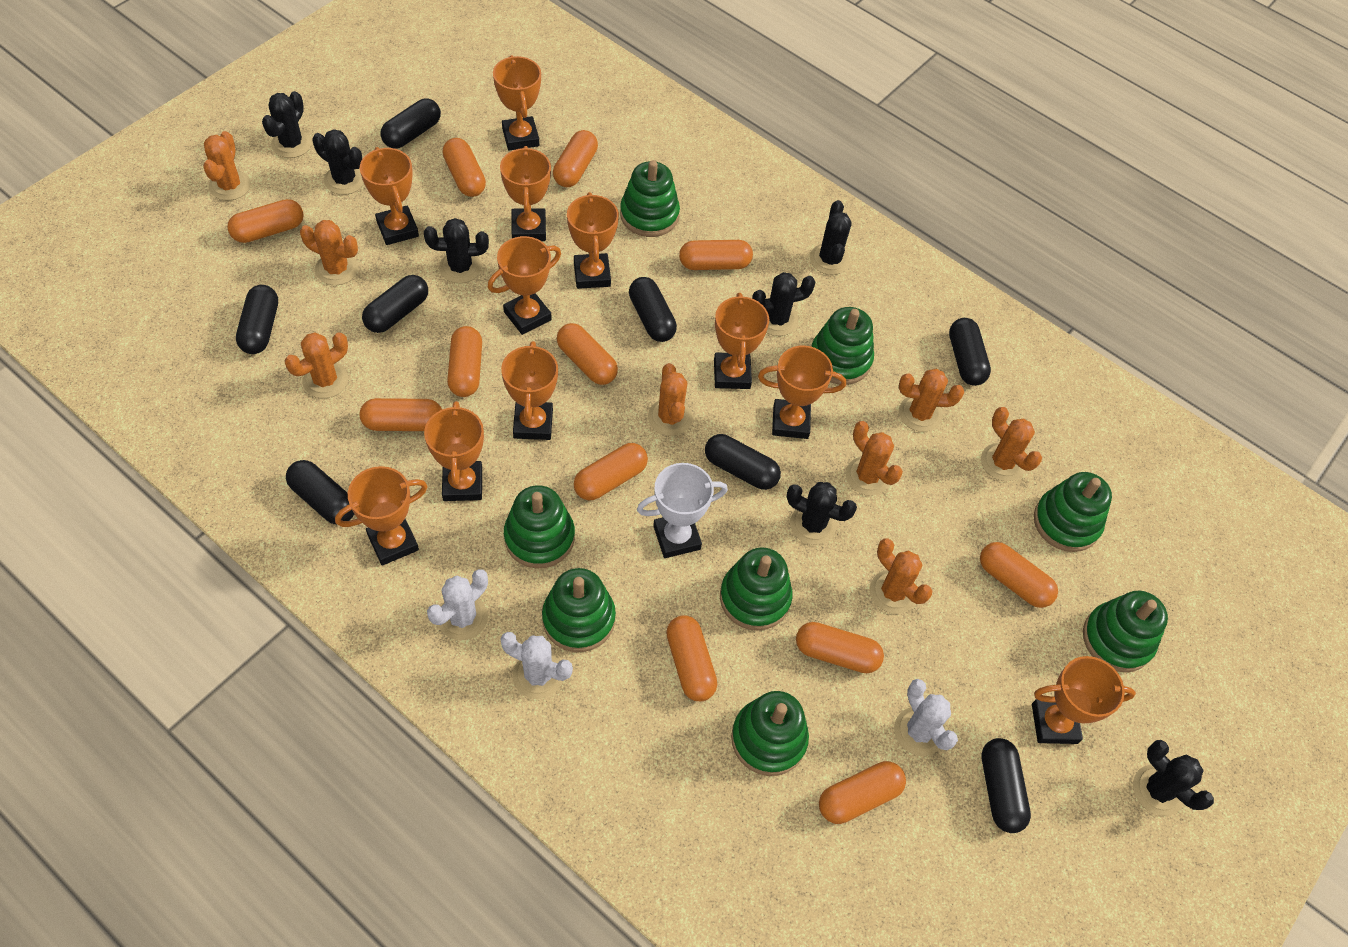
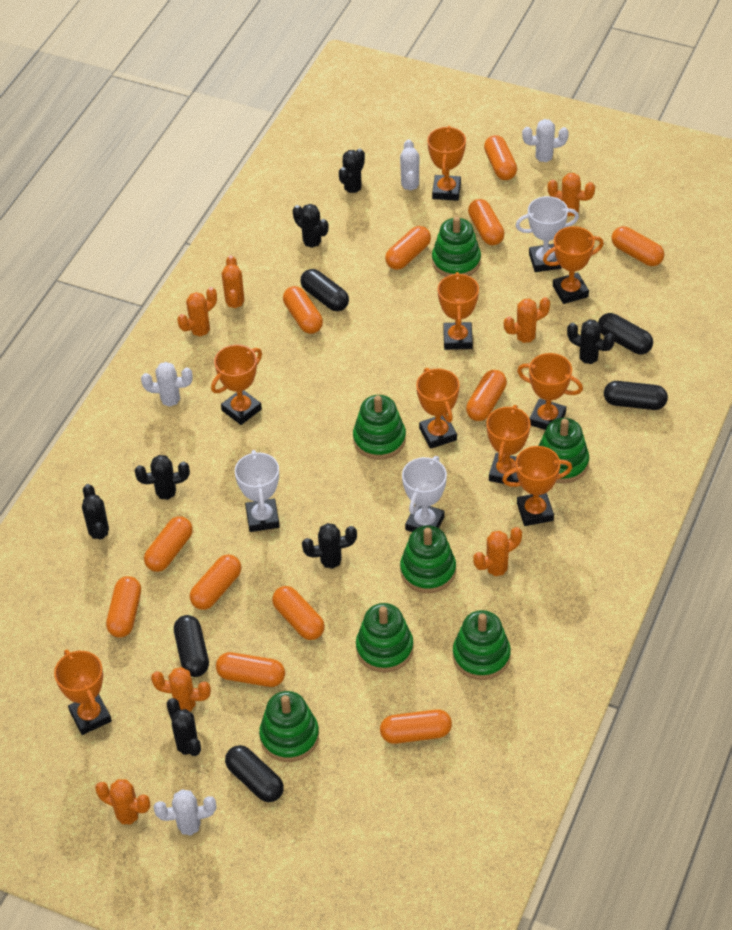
black capsule: 8 -> 5
green stacking toy: 8 -> 7
orange cactus: 8 -> 7
orange trophy: 11 -> 9
white cactus: 3 -> 4
white trophy: 1 -> 3

